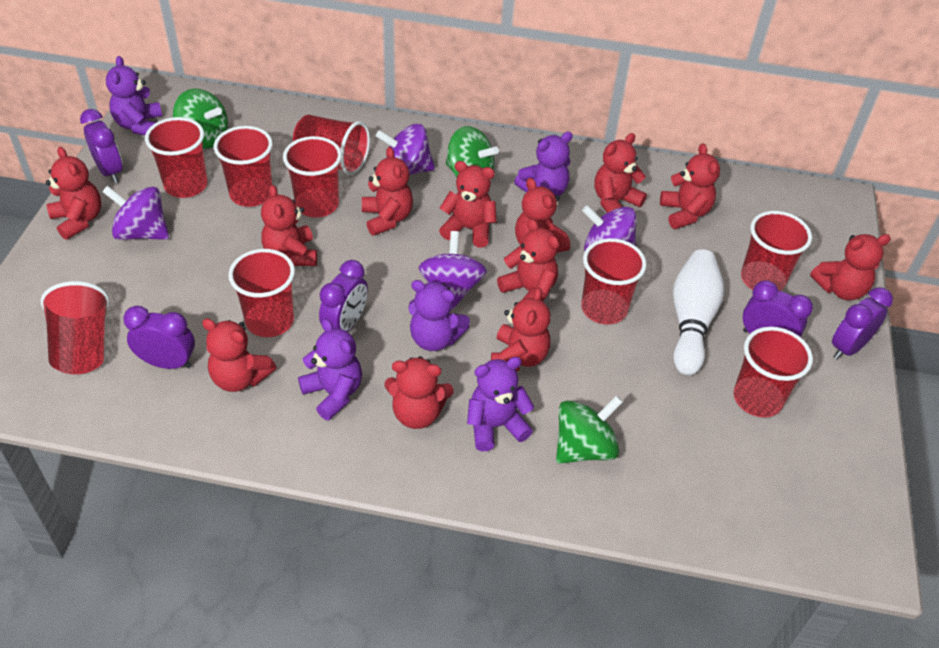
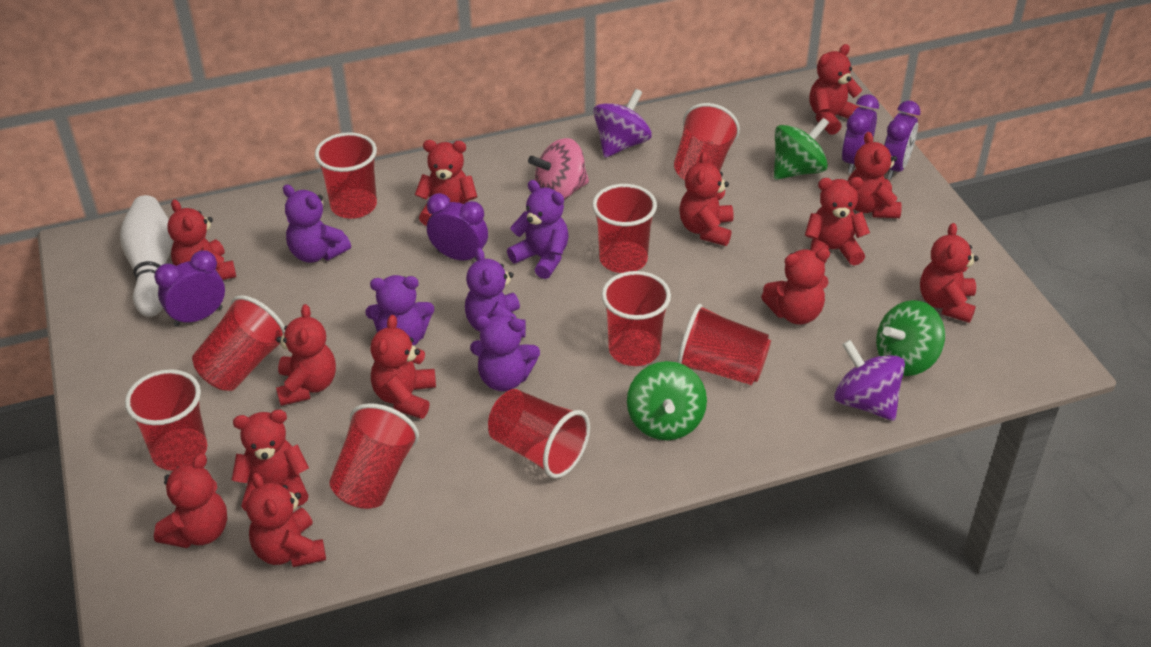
pink spinning top: 0 -> 1
purple clock: 5 -> 4
purple spinning top: 4 -> 2
red teddy bear: 12 -> 13

